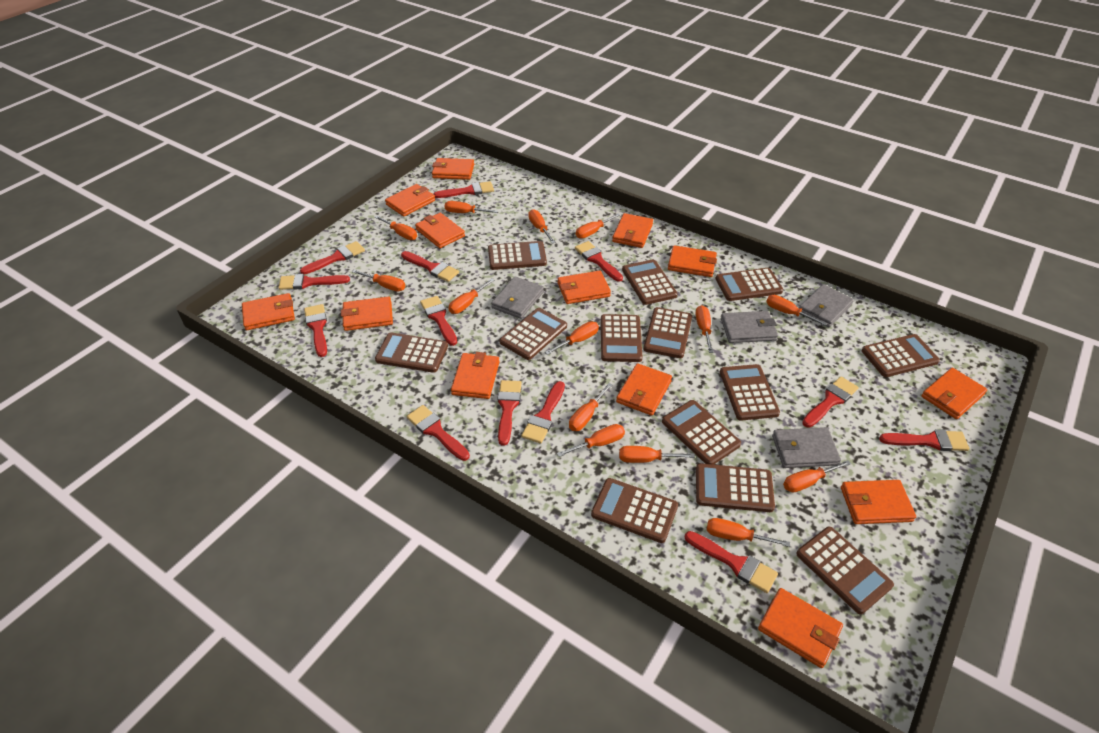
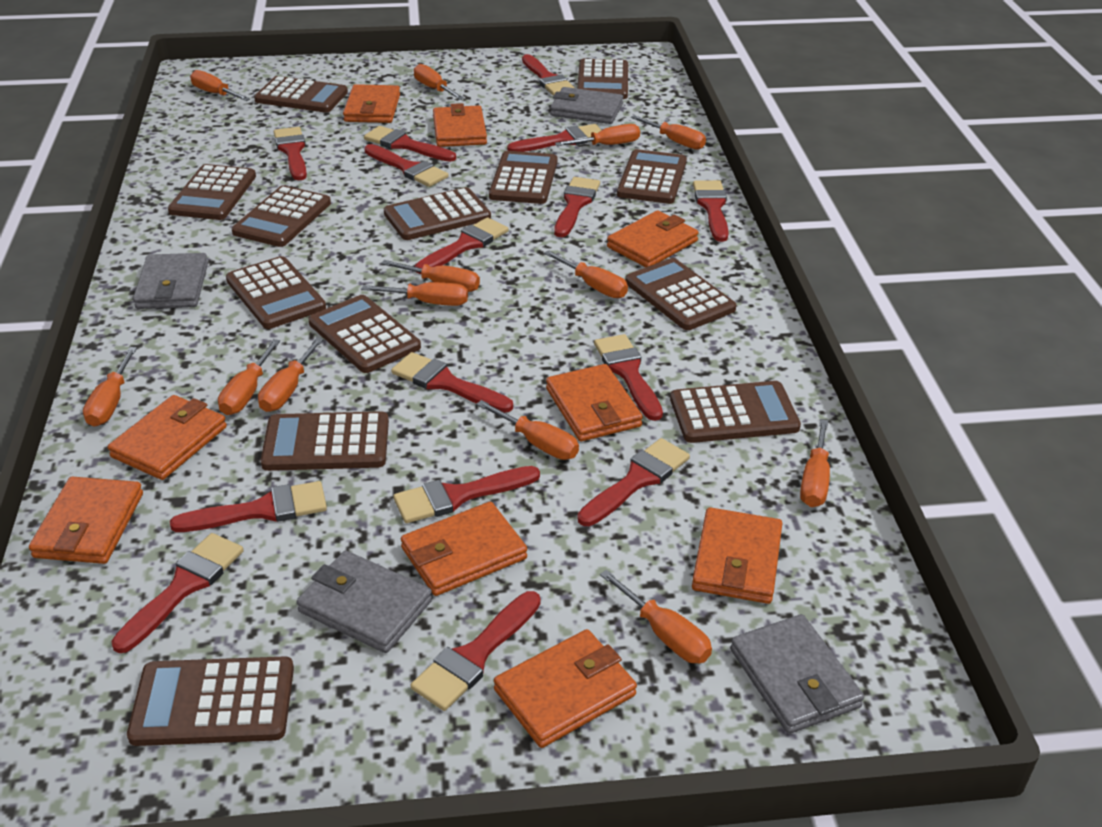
orange screwdriver: 14 -> 13
orange wallet: 13 -> 9
red brush: 13 -> 15

